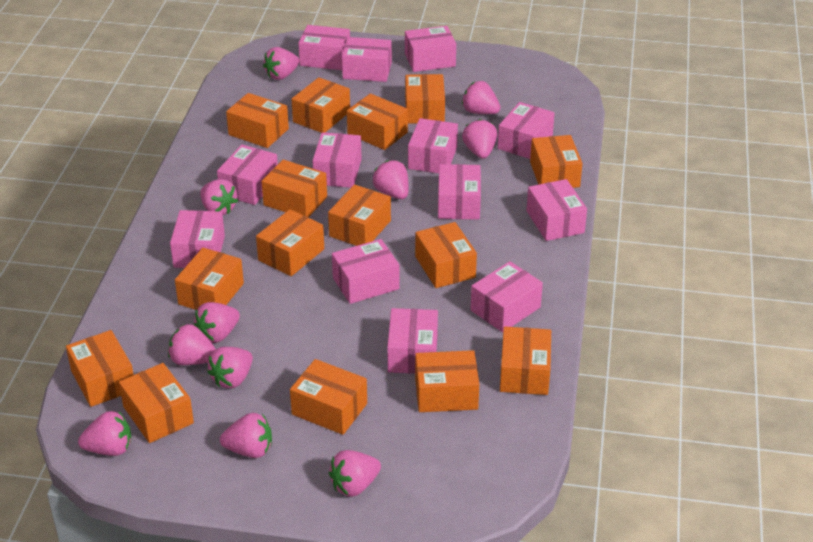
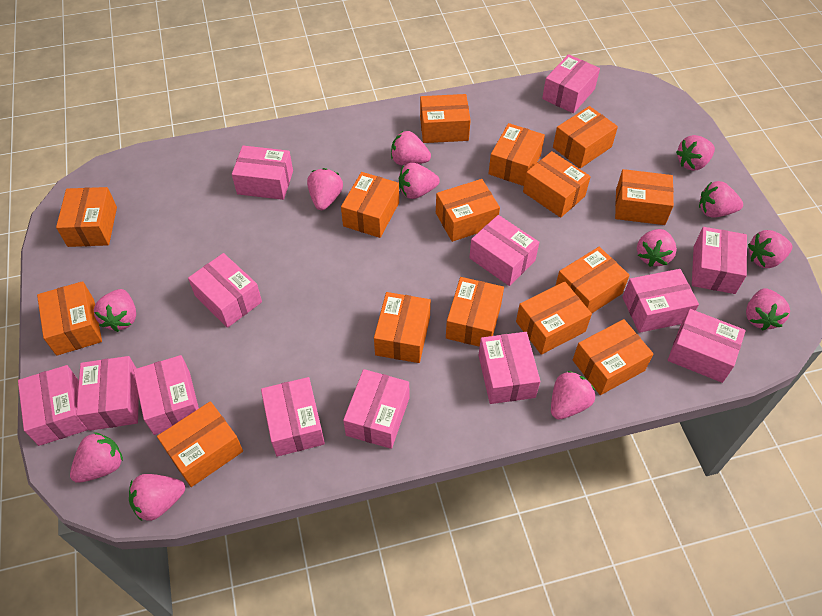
pink strawberry: 11 -> 12

